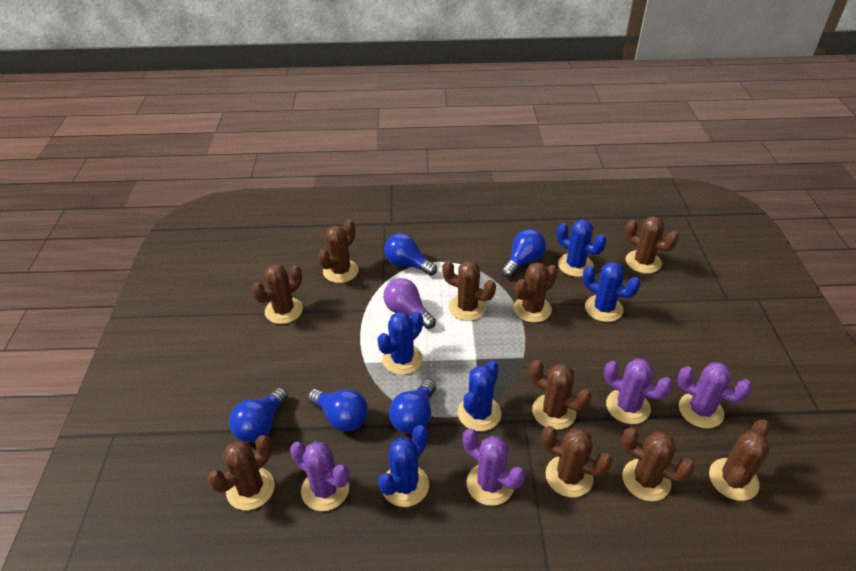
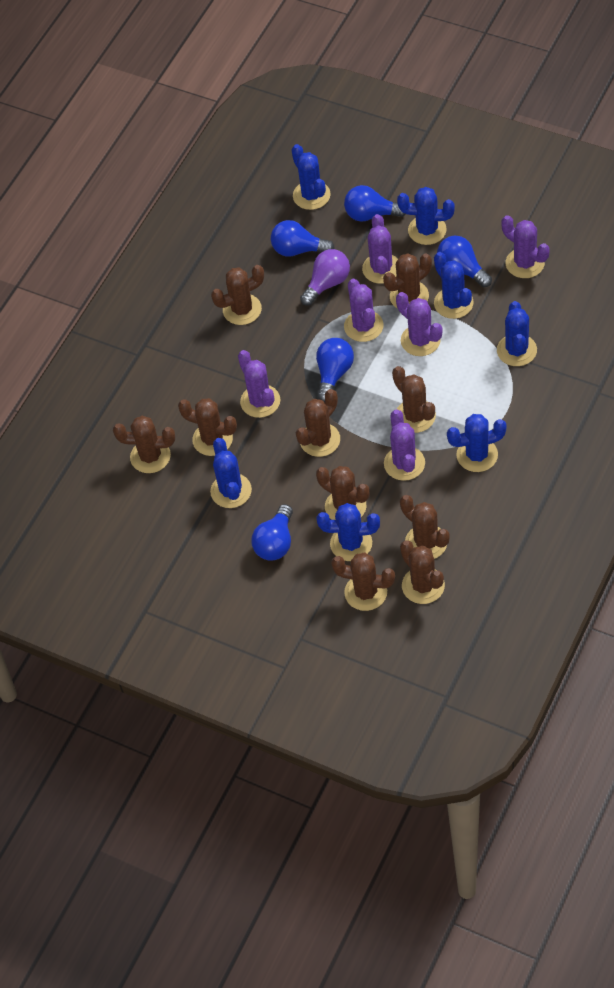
blue cactus: 5 -> 7
purple cactus: 4 -> 6

